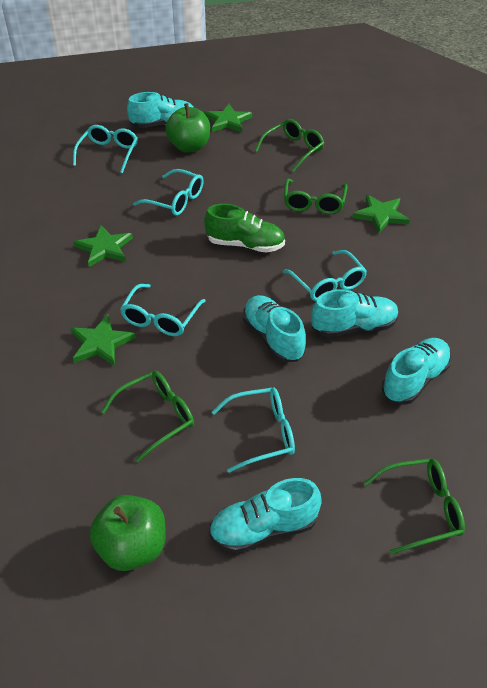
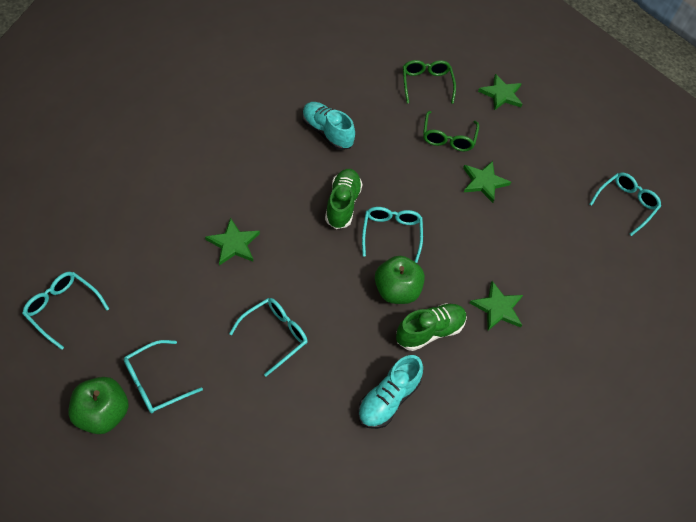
green glasses: 4 -> 2
green shoe: 1 -> 2
turquoise shoe: 5 -> 2

